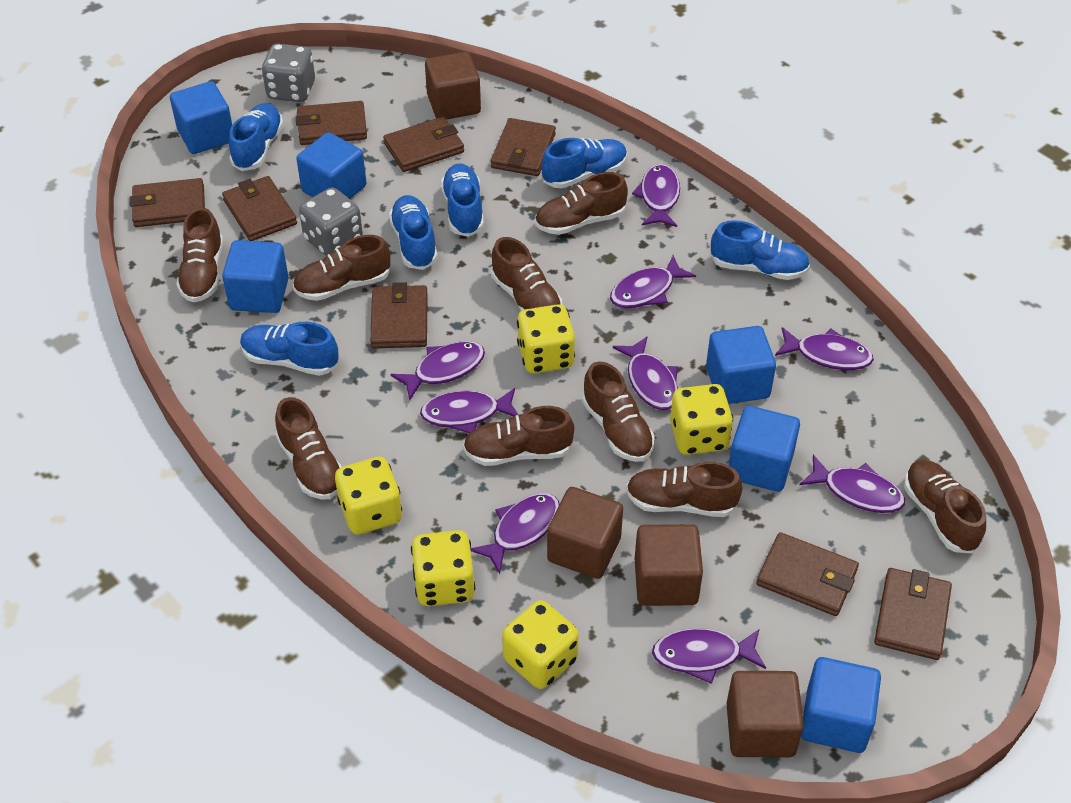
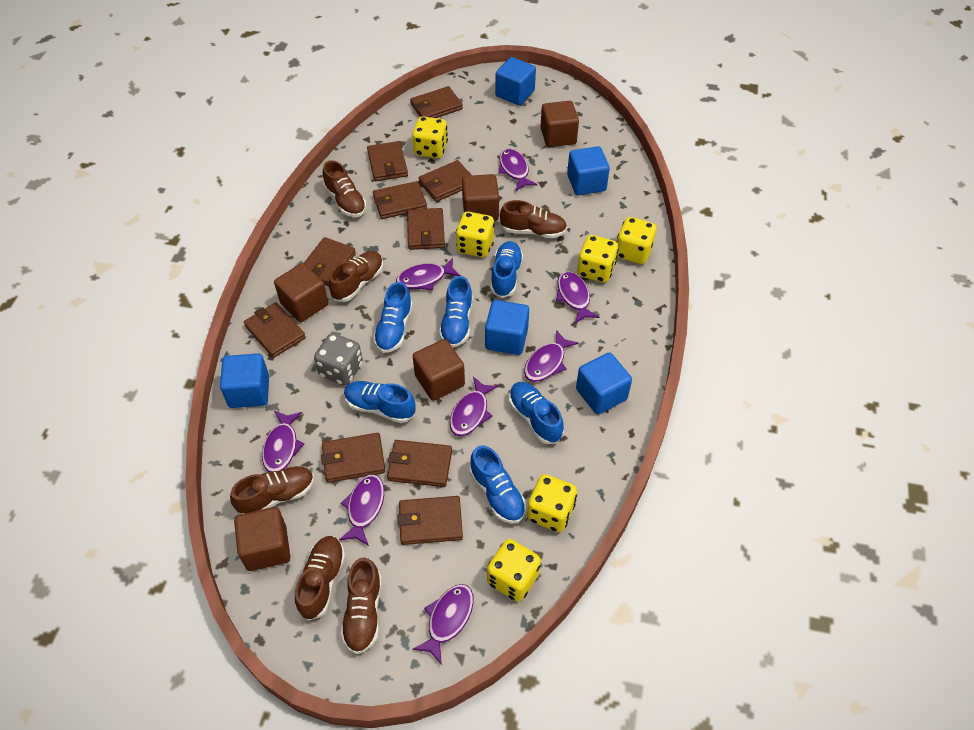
blue cube: 6 -> 5
brown cube: 4 -> 5
brown shoe: 9 -> 6
brown wallet: 8 -> 10
grey dice: 2 -> 1
purple fish: 9 -> 8
yellow dice: 5 -> 6

